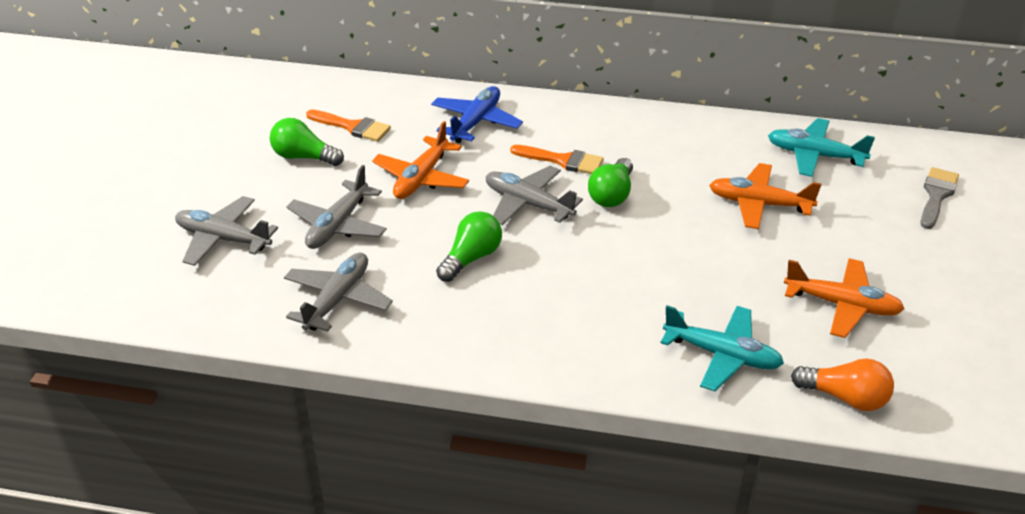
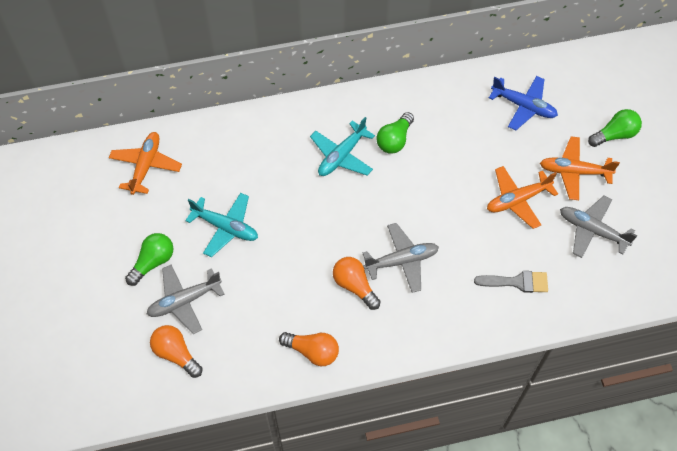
grey plane: 4 -> 3
orange brush: 2 -> 0
orange light bulb: 1 -> 3

